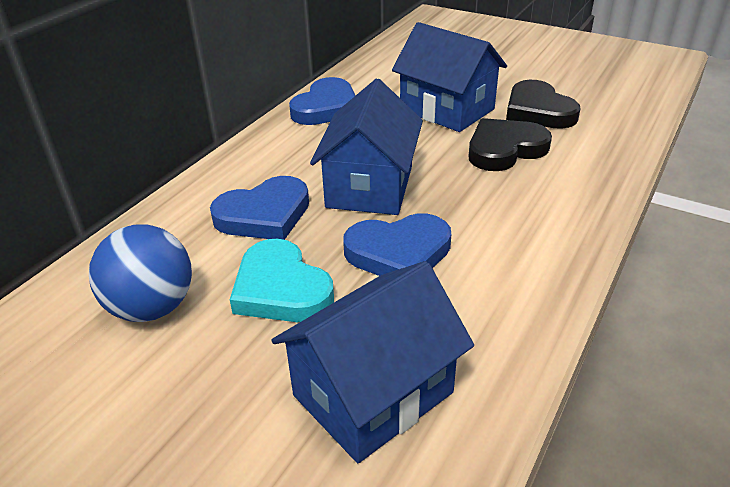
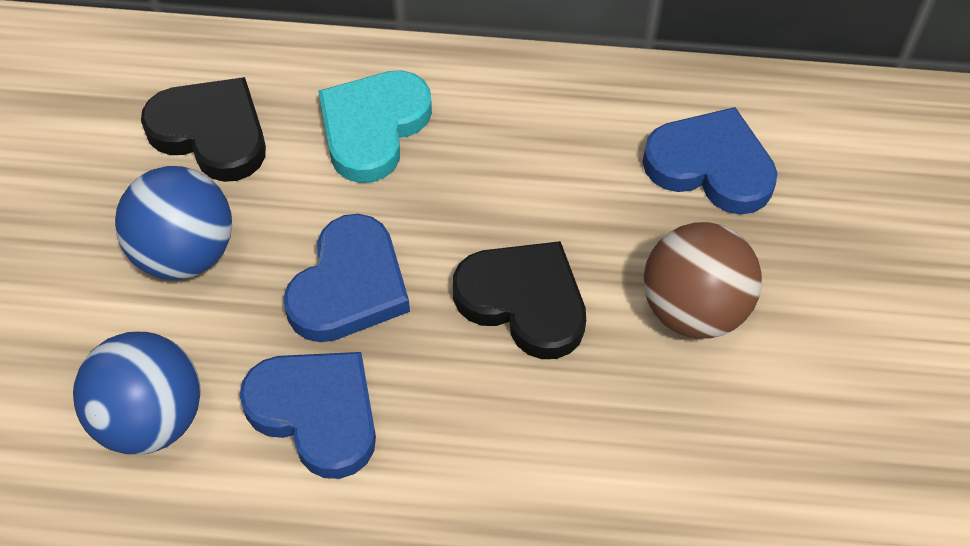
blue ball: 1 -> 2
blue house: 3 -> 0
brown ball: 0 -> 1

